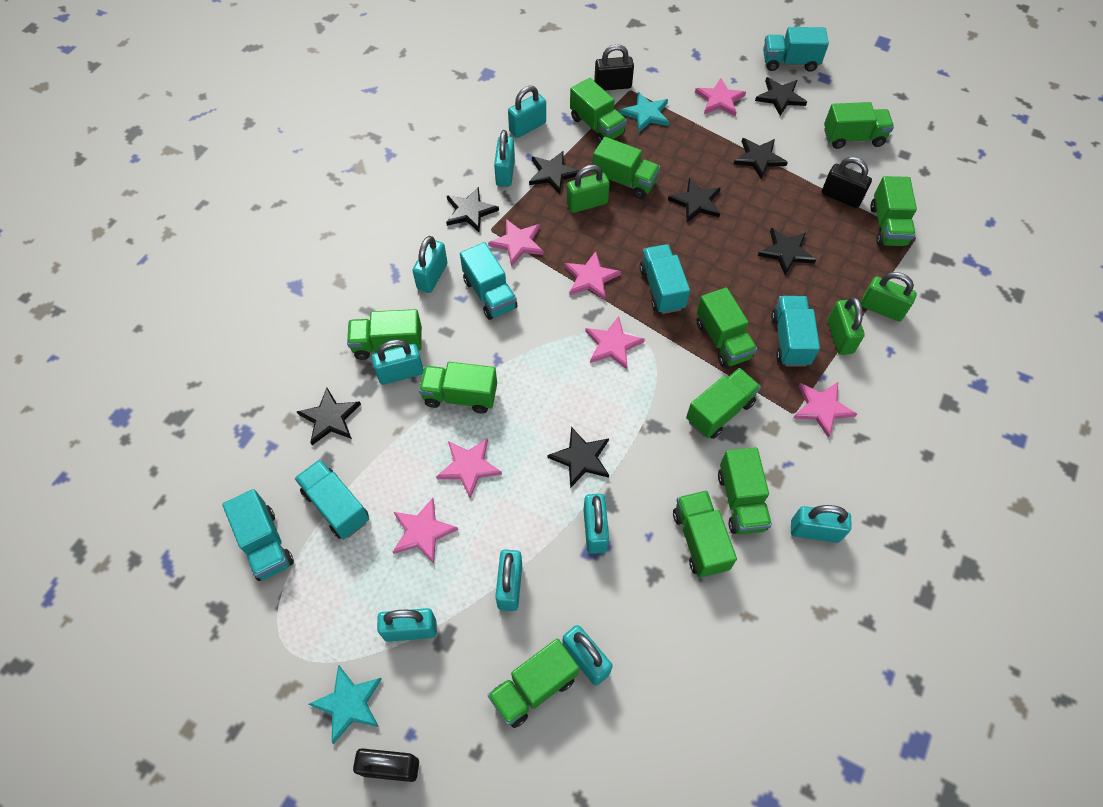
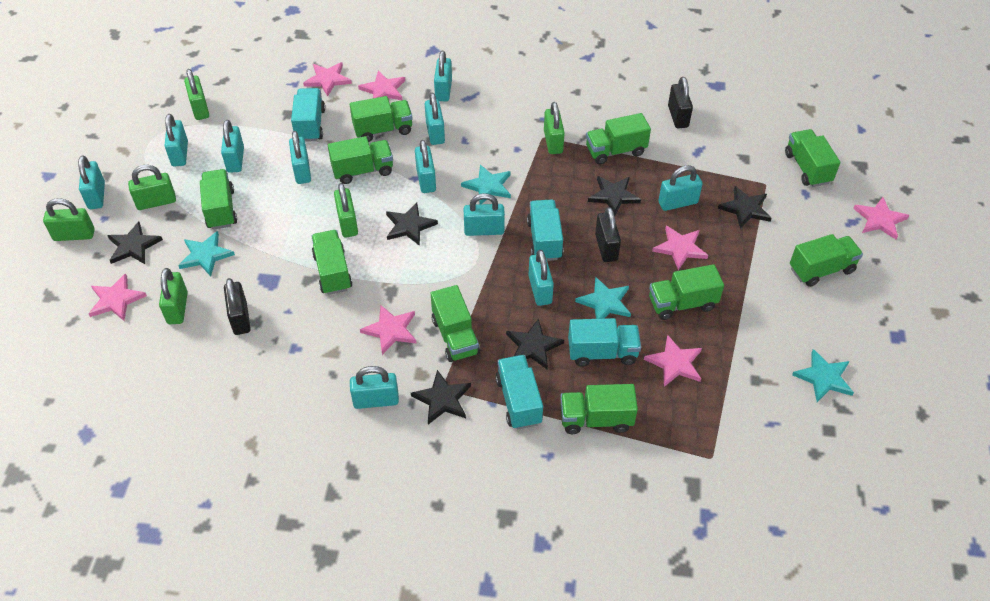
black star: 8 -> 6
green padlock: 3 -> 6
green truck: 11 -> 10
turquoise padlock: 9 -> 11
turquoise star: 2 -> 4
turquoise truck: 6 -> 4

